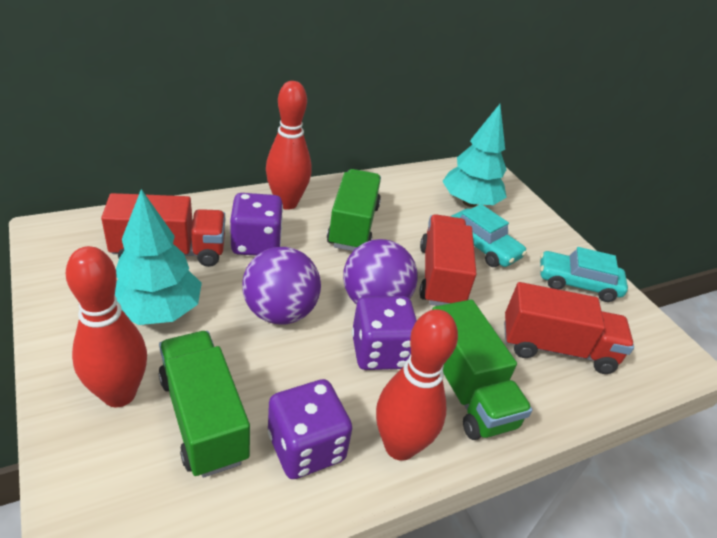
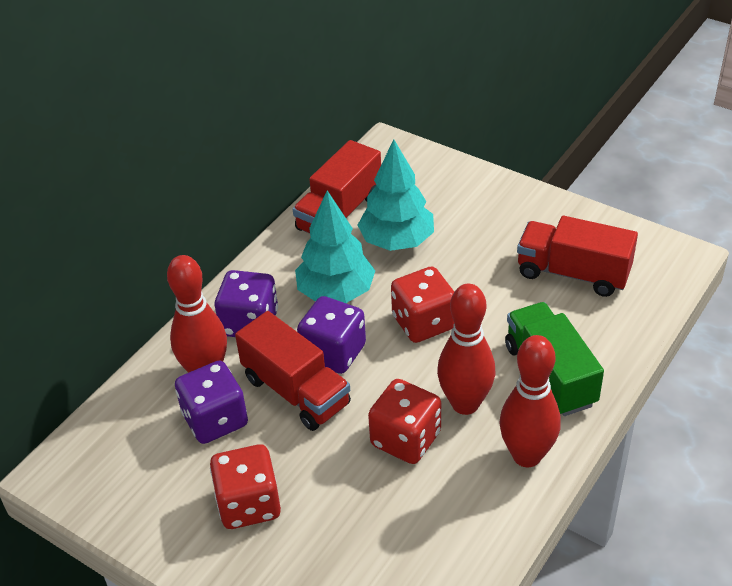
green truck: 3 -> 1
purple ball: 2 -> 0
red dice: 0 -> 3
turquoise car: 2 -> 0

